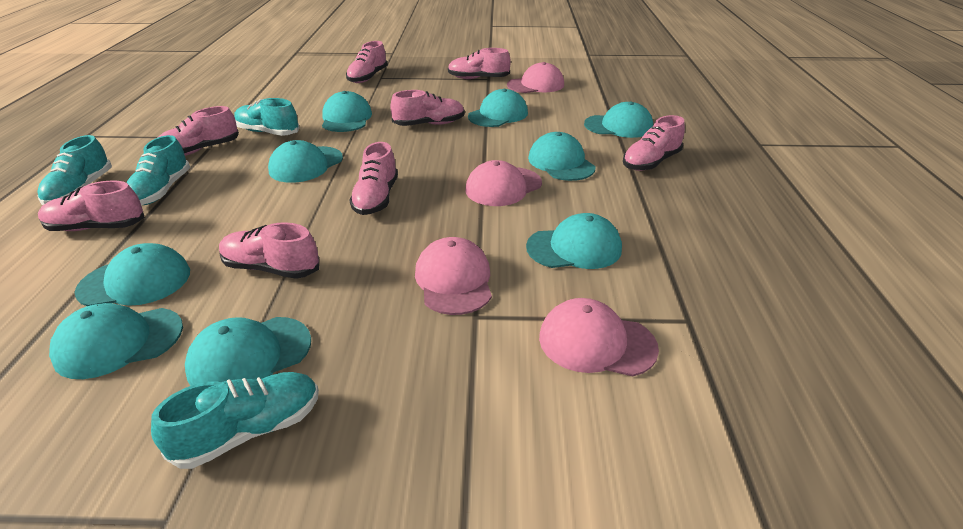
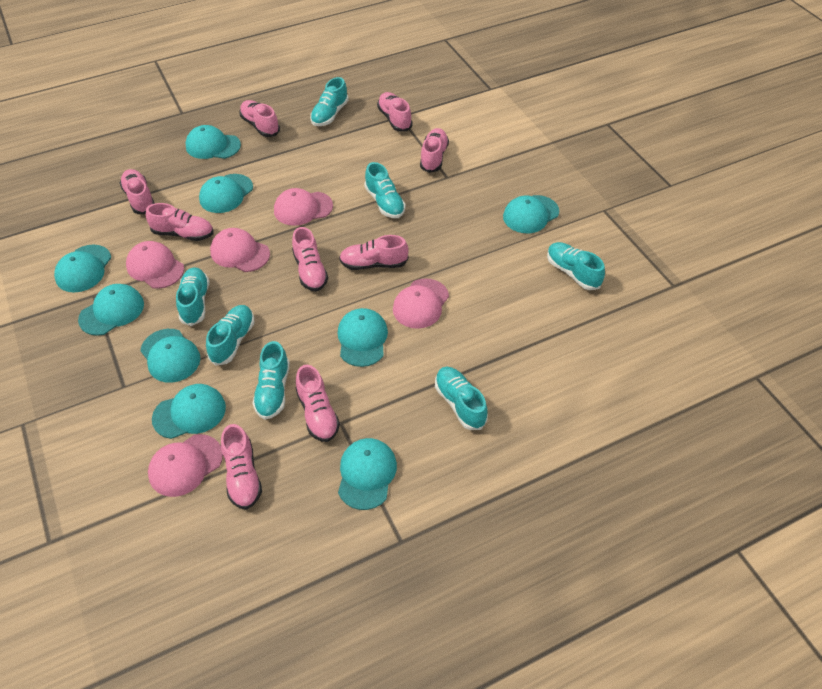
pink cap: 4 -> 5
pink shoe: 8 -> 9
turquoise shoe: 4 -> 7

